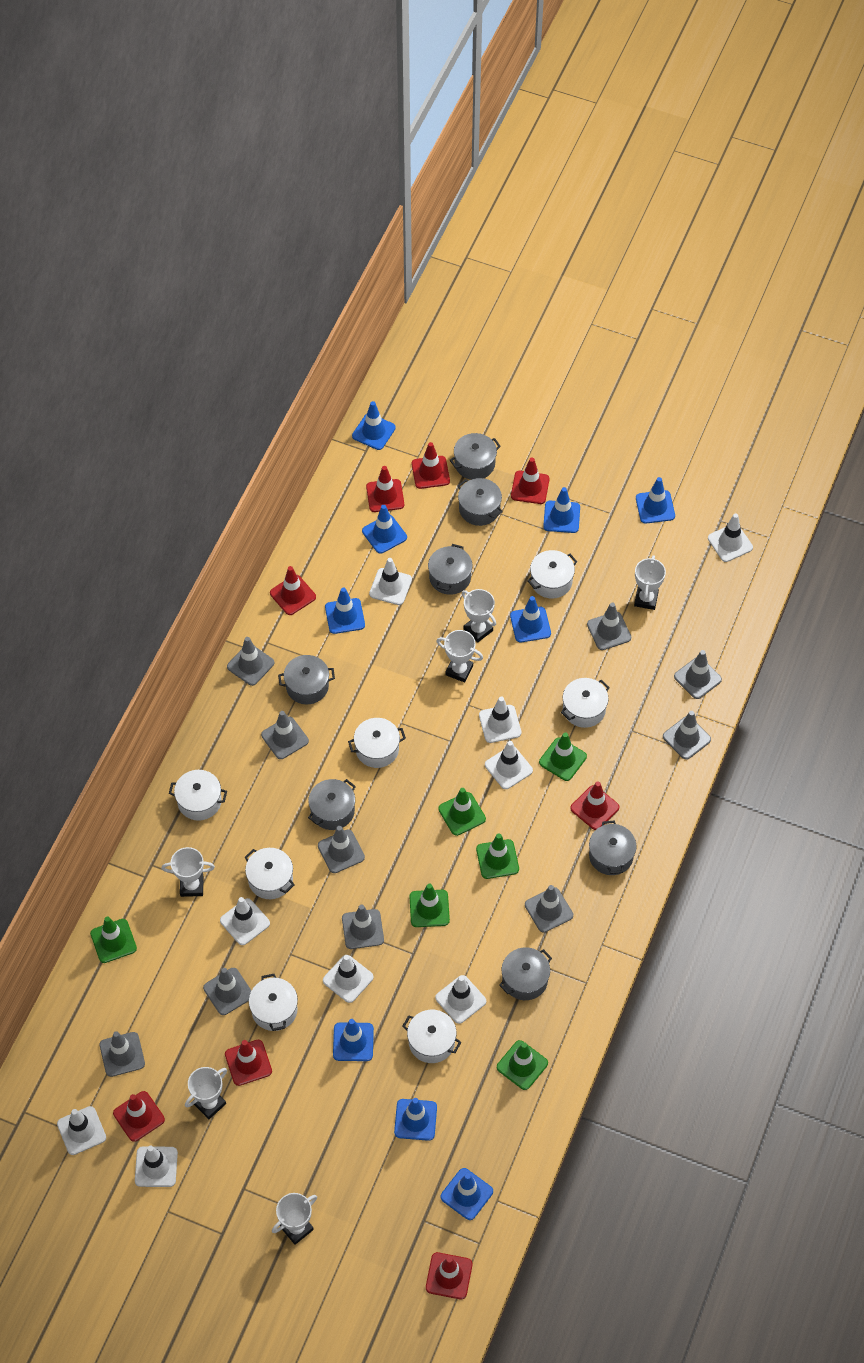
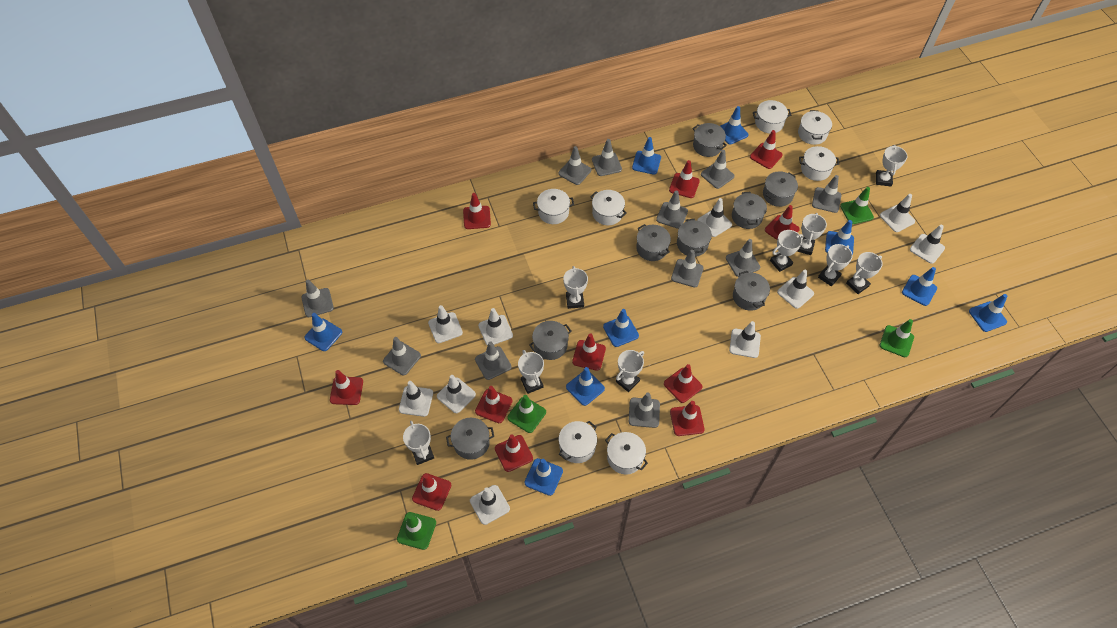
green traffic cone: 6 -> 4
grey pot: 7 -> 8
grey traffic cone: 10 -> 11
red traffic cone: 8 -> 11
white traffic cone: 9 -> 10
white trophy: 6 -> 9

